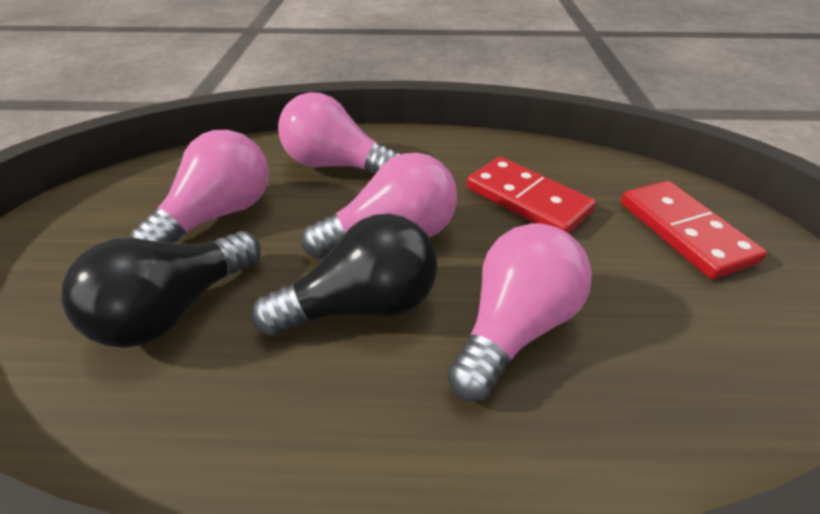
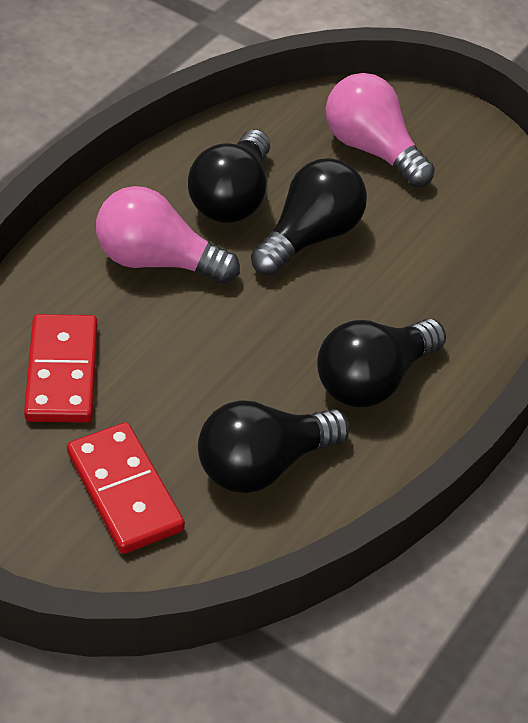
black light bulb: 2 -> 4
pink light bulb: 4 -> 2

